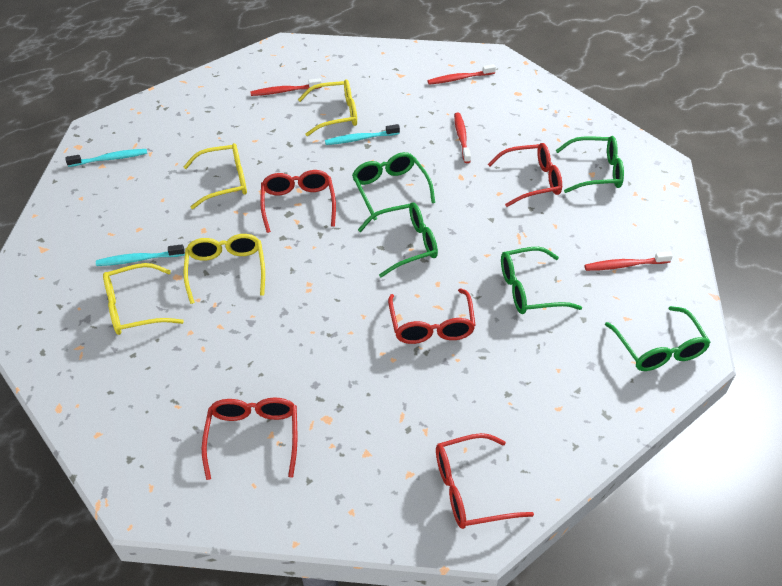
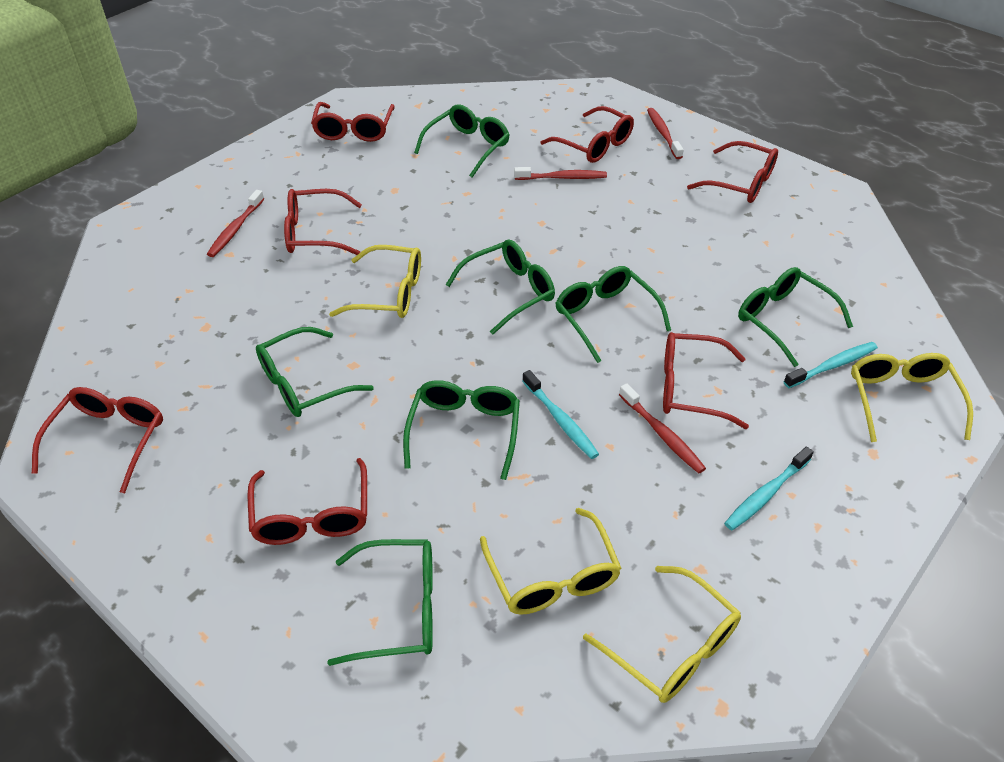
green glasses: 5 -> 7
red glasses: 5 -> 7

